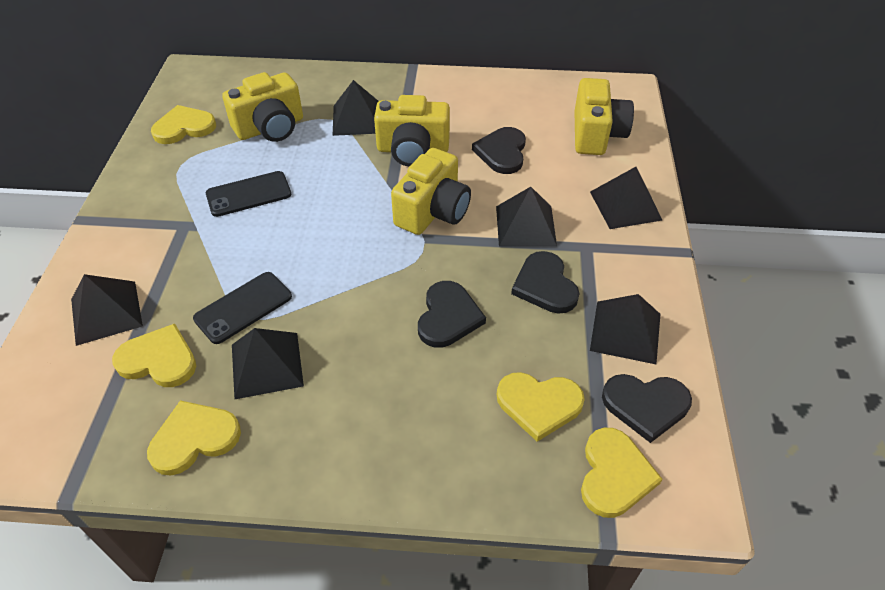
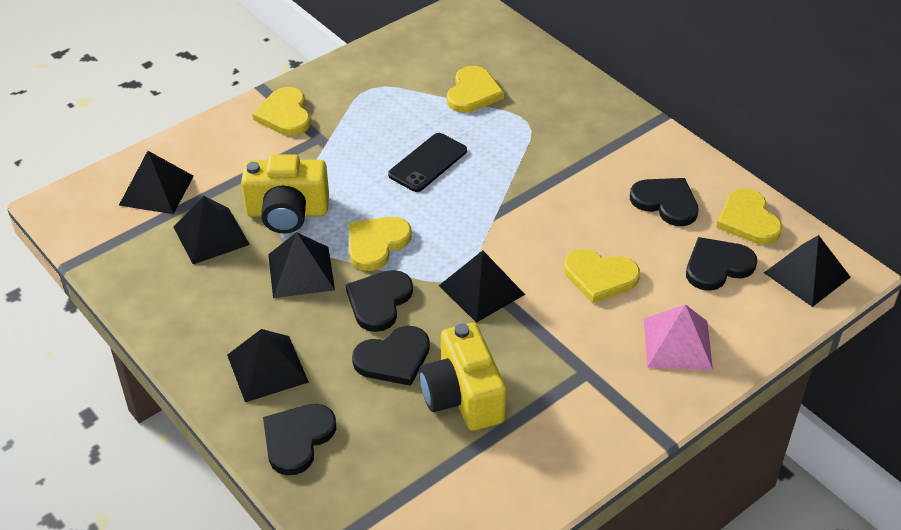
black heart: 4 -> 5
black phone: 2 -> 1
pink pyramid: 0 -> 1
yellow camera: 4 -> 2

